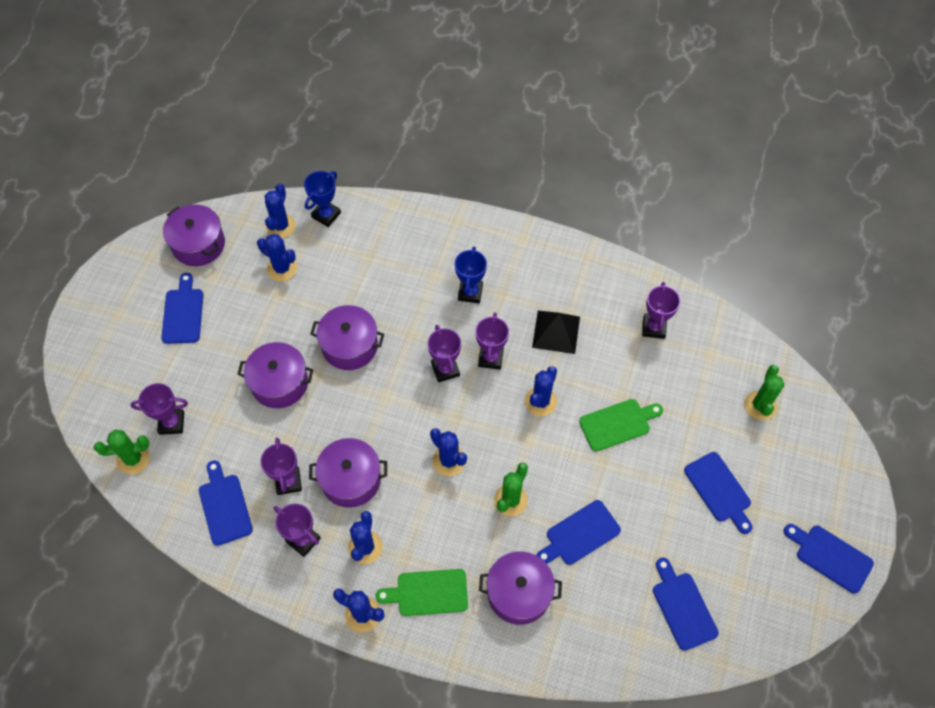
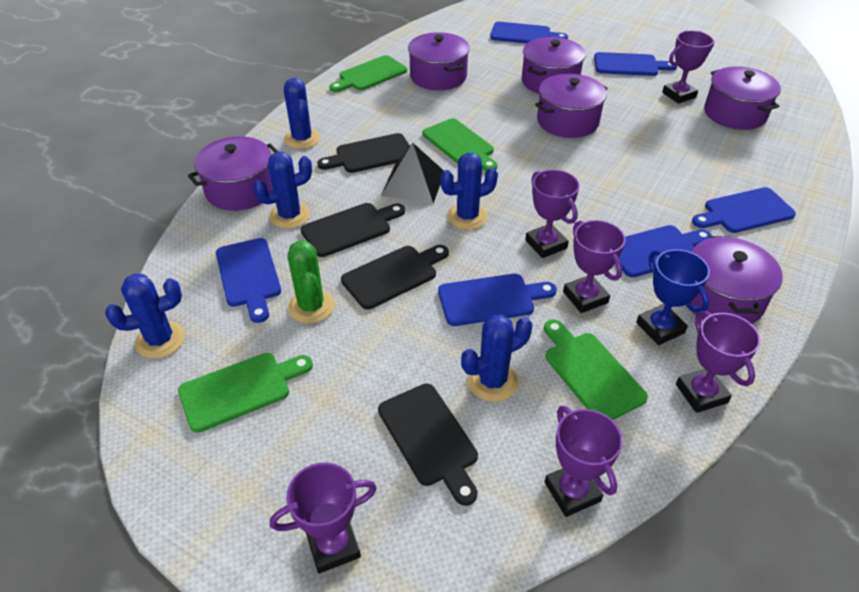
black cutting board: 0 -> 4
blue cactus: 6 -> 5
blue trophy: 2 -> 1
green cactus: 3 -> 1
green cutting board: 2 -> 4
purple pot: 5 -> 6

